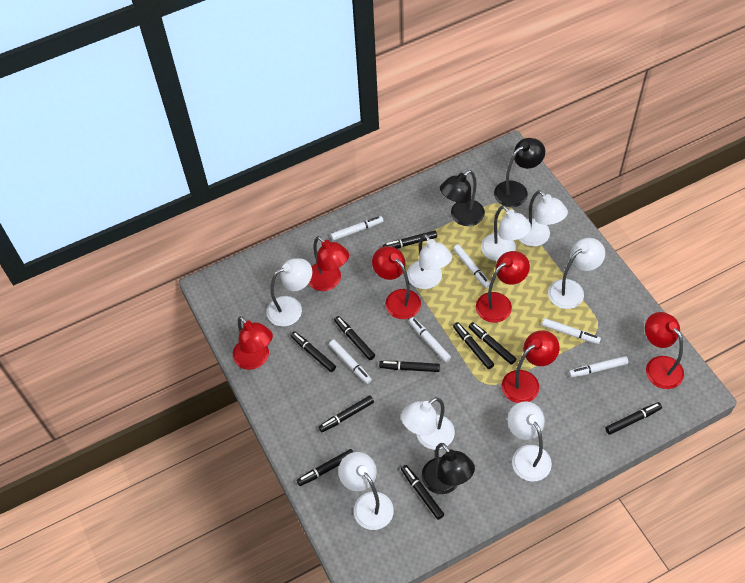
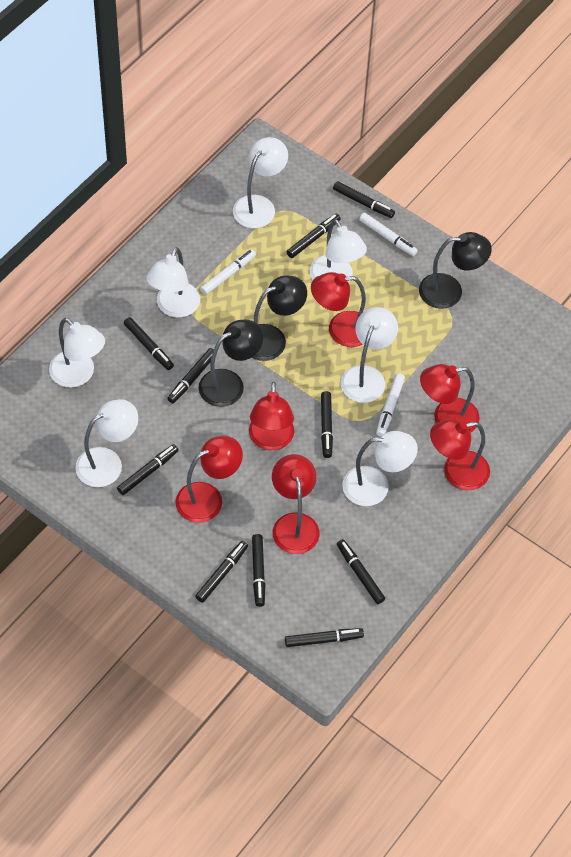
white lamp: 8 -> 7
white marker: 6 -> 3

